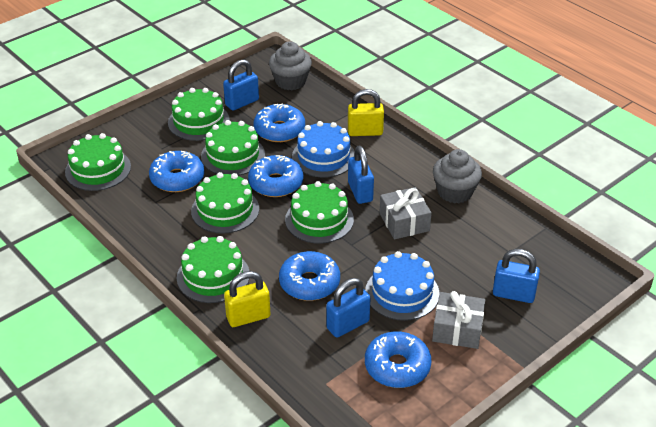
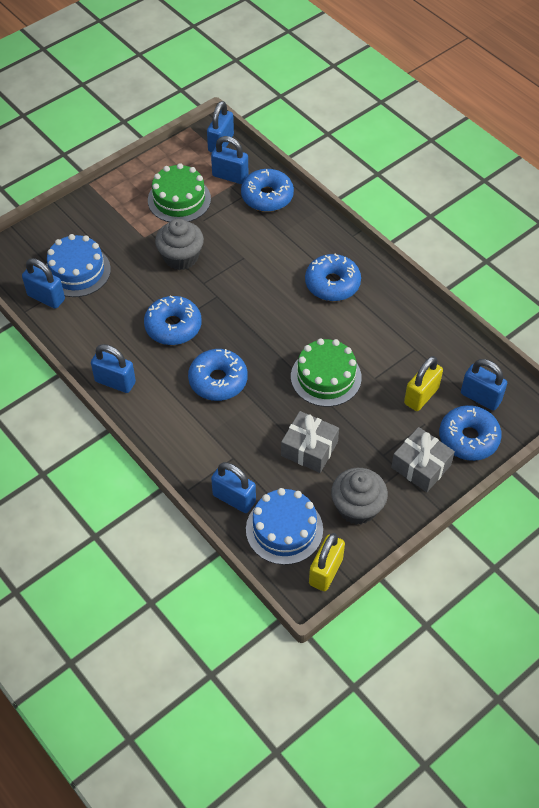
blue padlock: 4 -> 6
green cake: 6 -> 2

